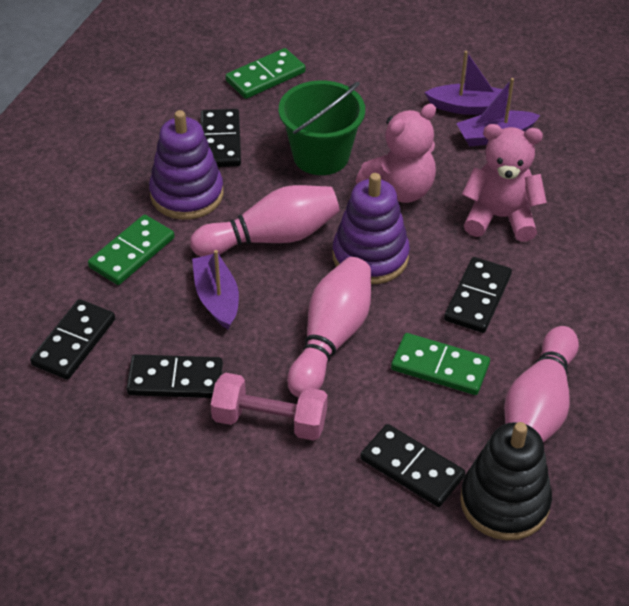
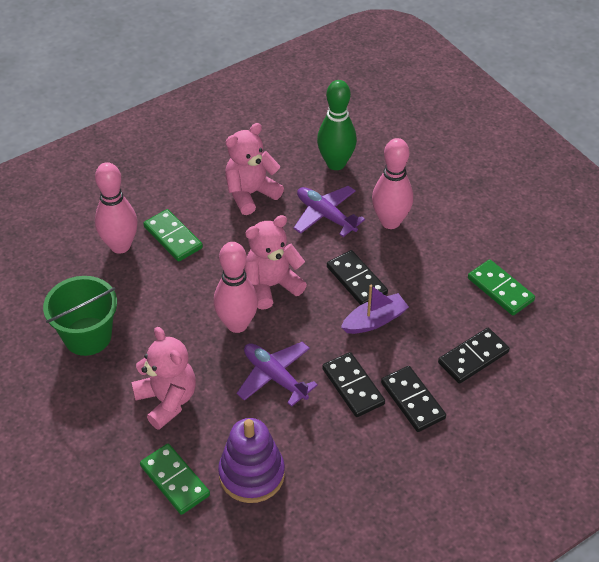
black domino: 5 -> 4
black stacking toy: 1 -> 0
green bowling pin: 0 -> 1
pink dumbbell: 1 -> 0
pink teddy bear: 2 -> 3
purple boat: 3 -> 1
purple plane: 0 -> 2
purple stacking toy: 2 -> 1

